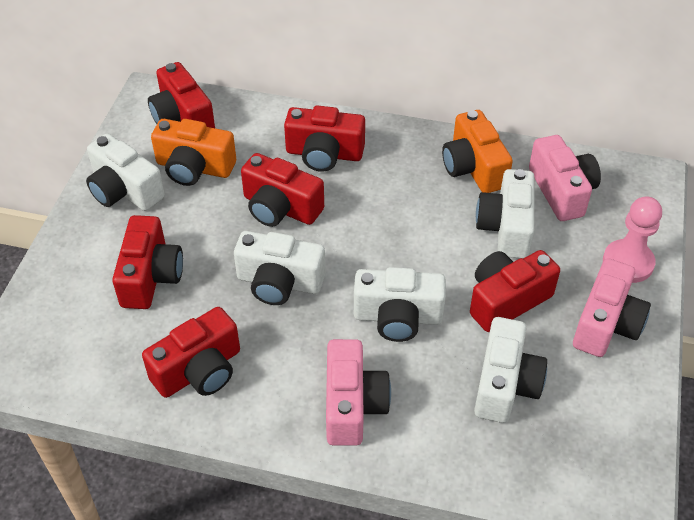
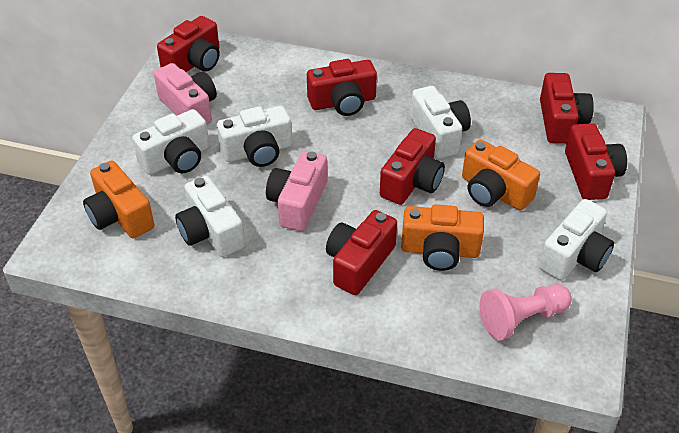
orange camera: 2 -> 3
pink camera: 3 -> 2

